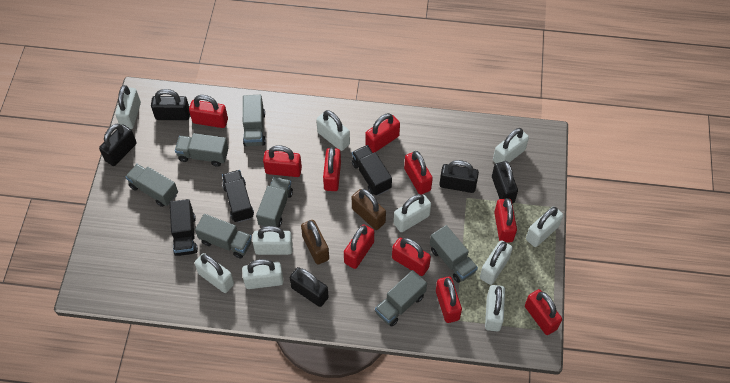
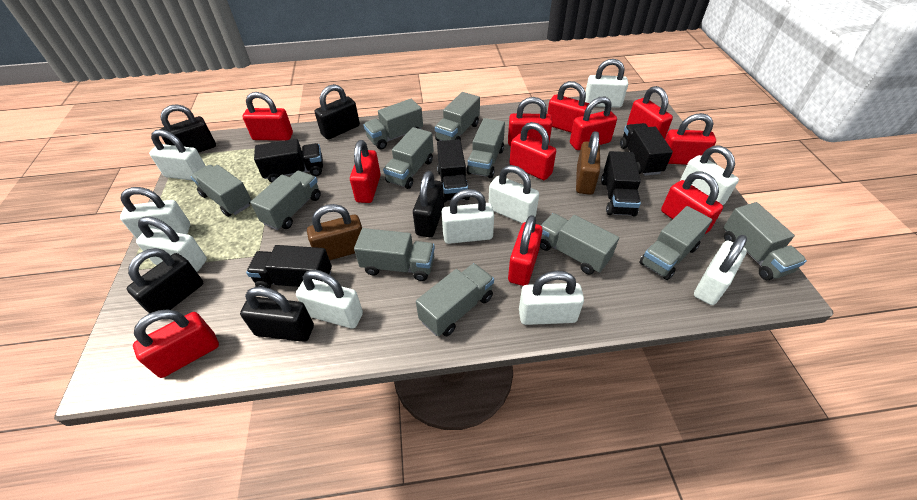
black truck: 3 -> 5
grey truck: 7 -> 11
red padlock: 10 -> 11

